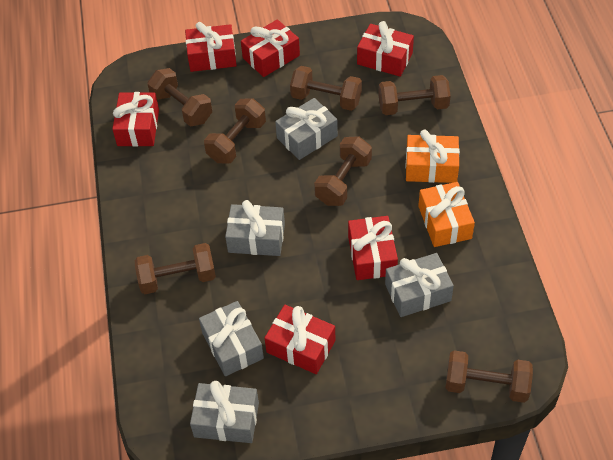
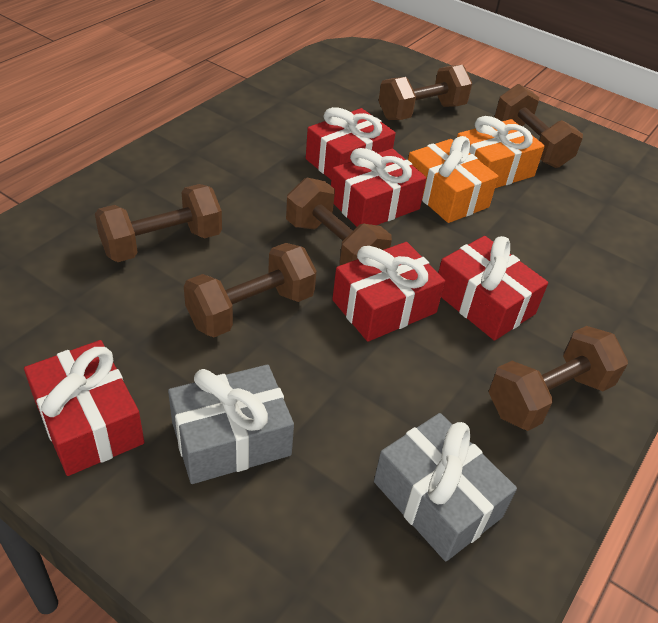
brown dumbbell: 7 -> 6
grey gift: 5 -> 2
red gift: 6 -> 5

